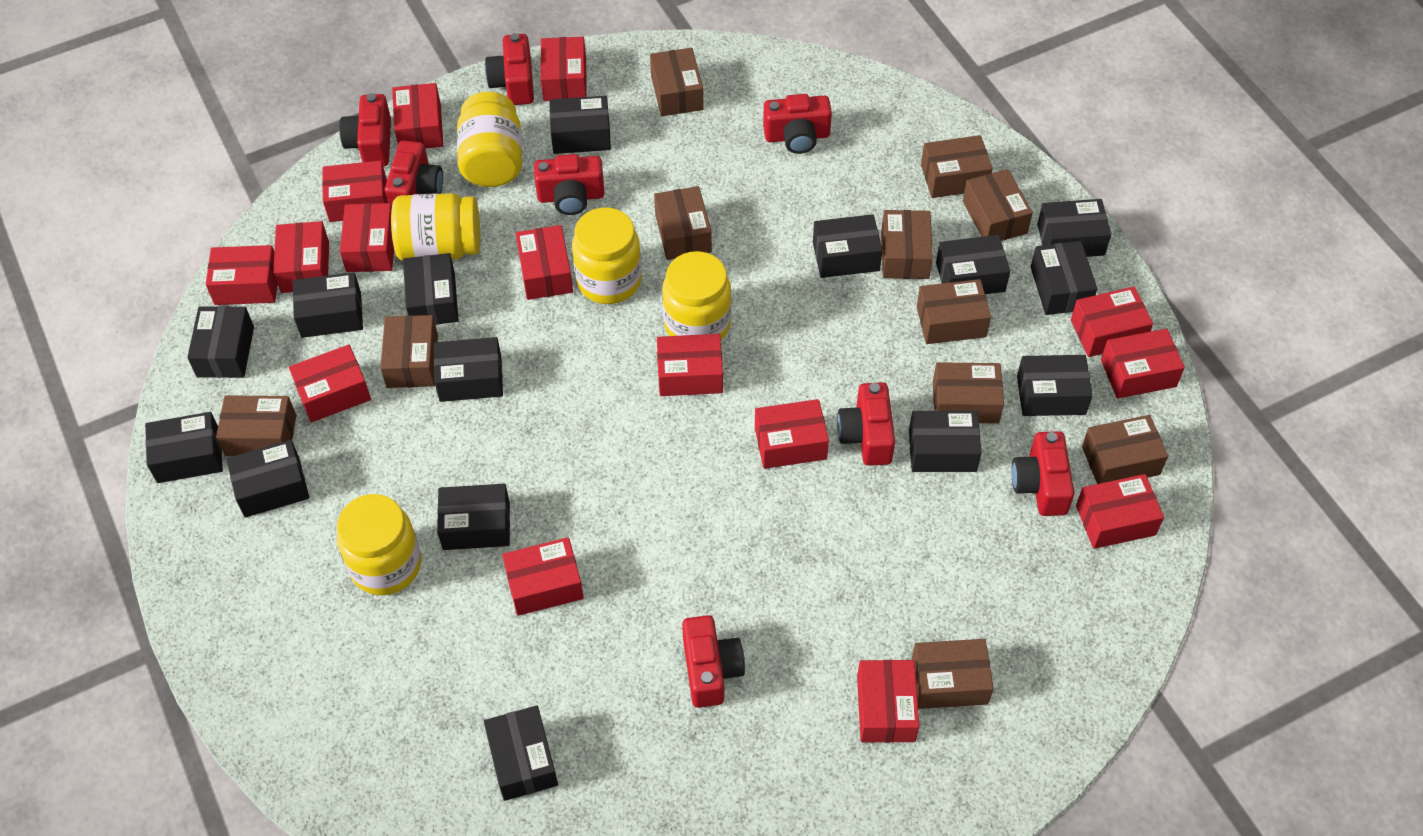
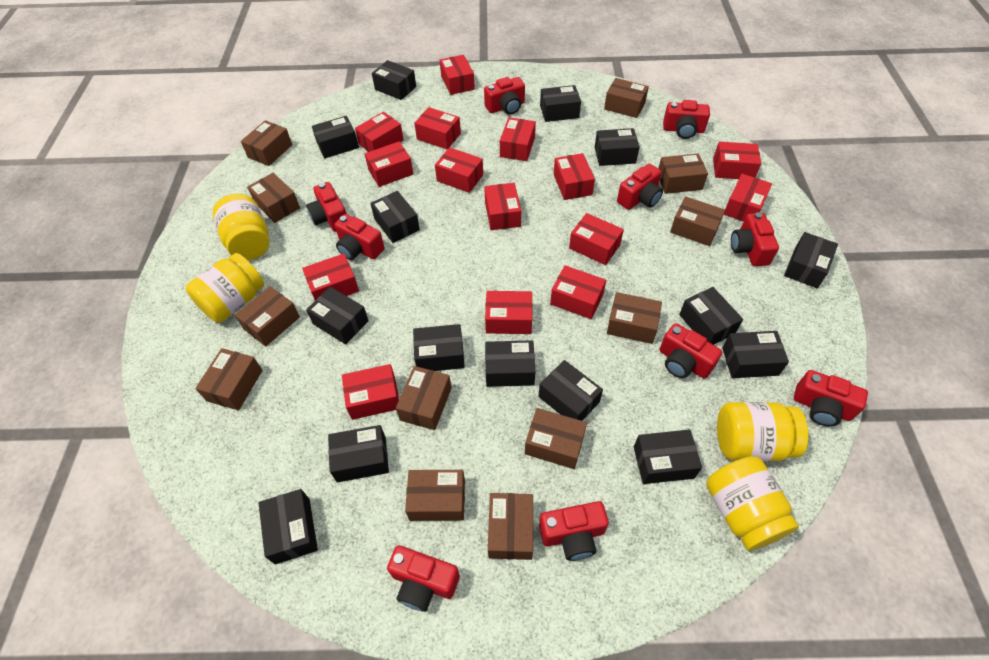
brown box: 11 -> 12
red camera: 8 -> 10
yellow jar: 5 -> 4

